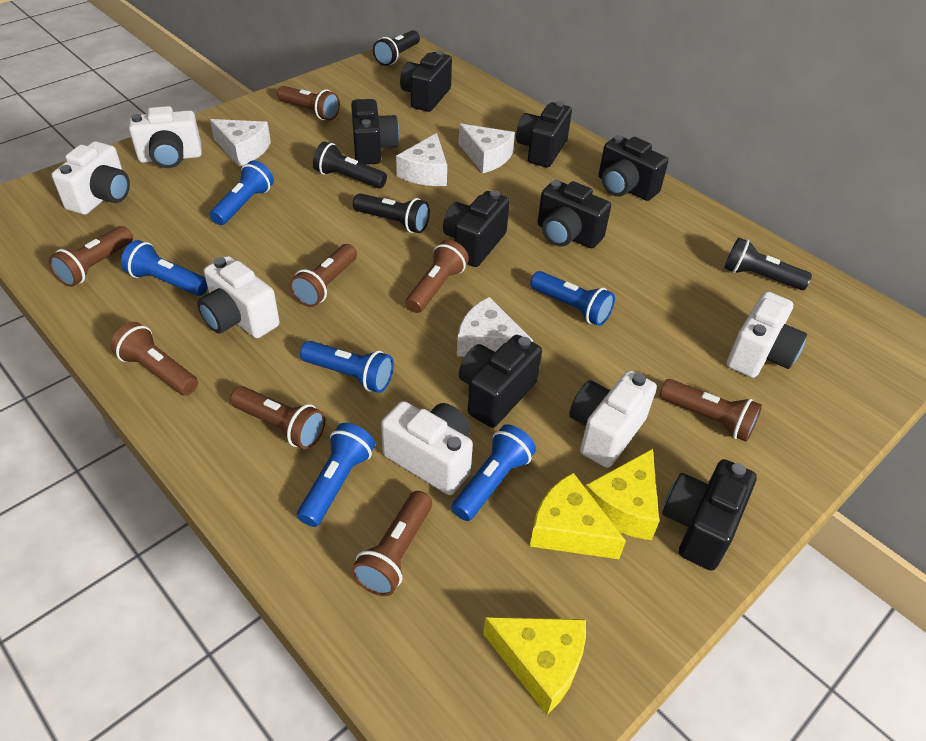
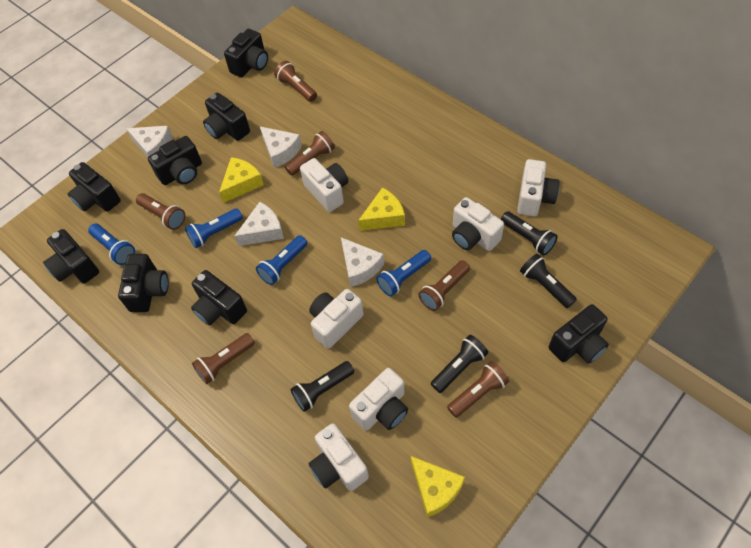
blue flashlight: 6 -> 4
brown flashlight: 8 -> 6

